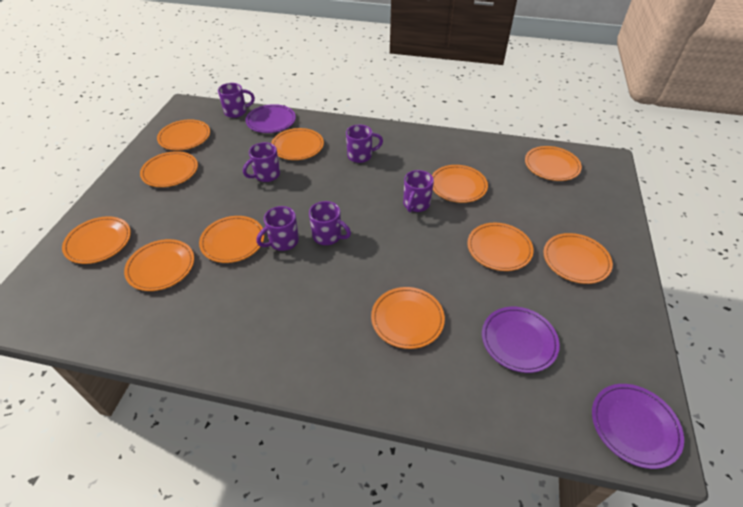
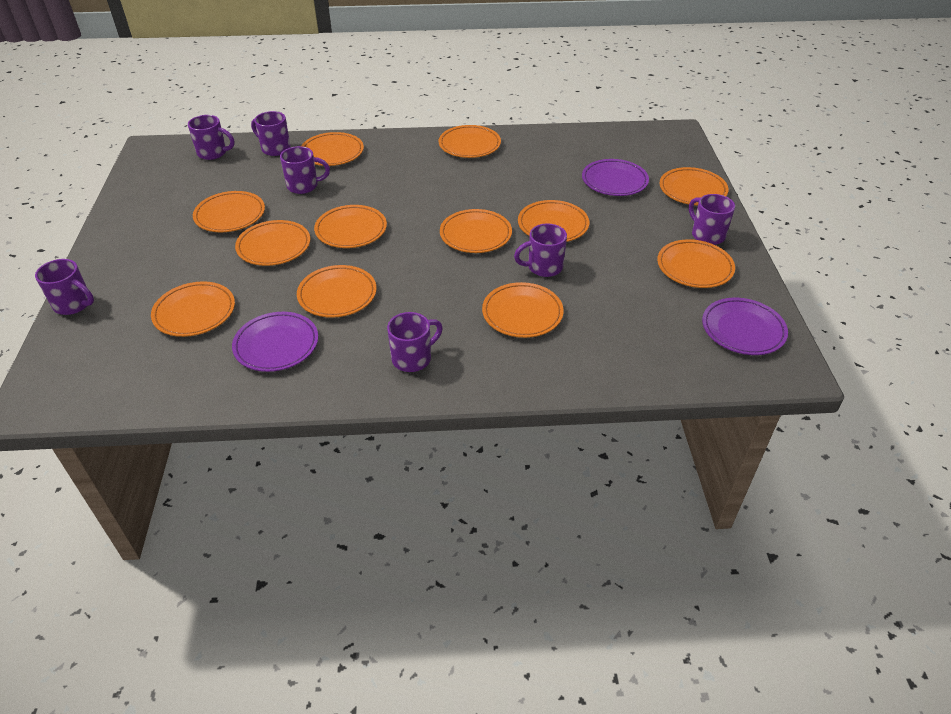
orange plate: 11 -> 12
purple mug: 6 -> 7

